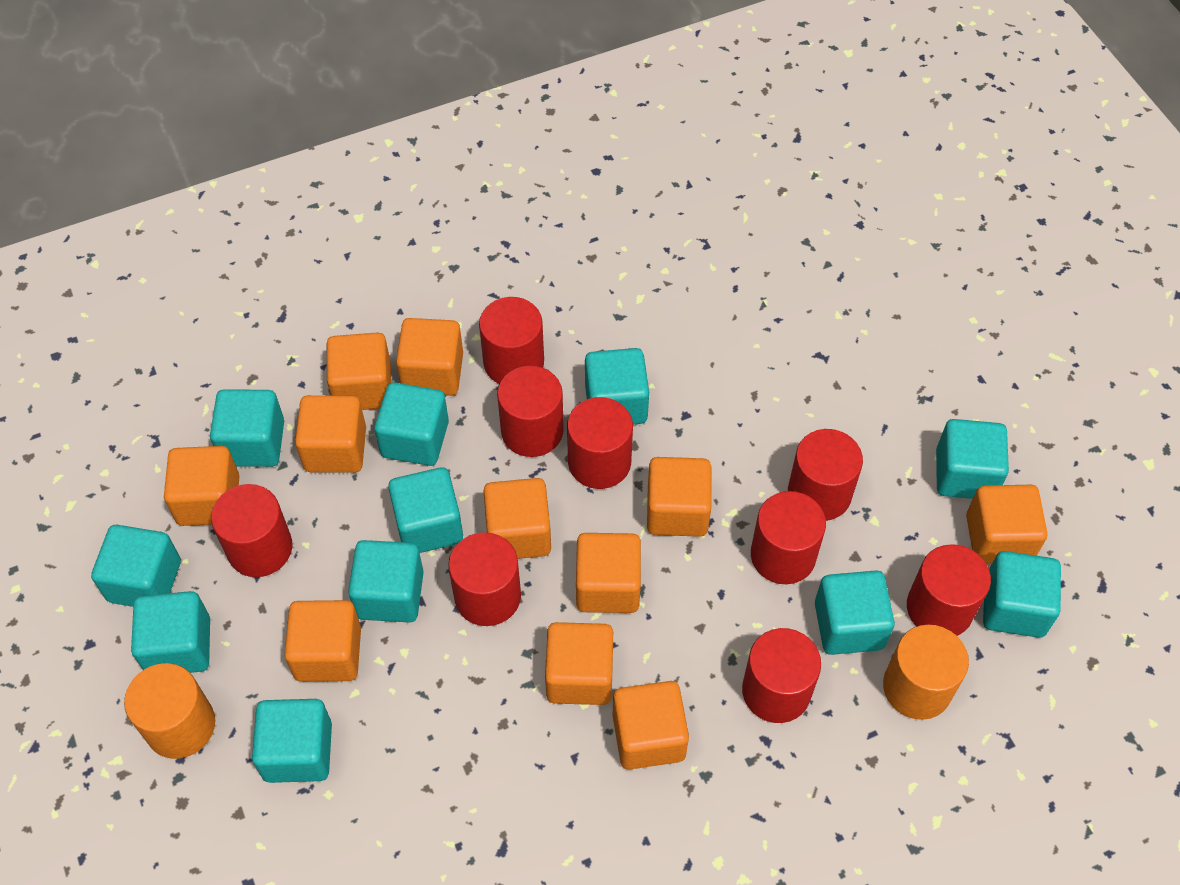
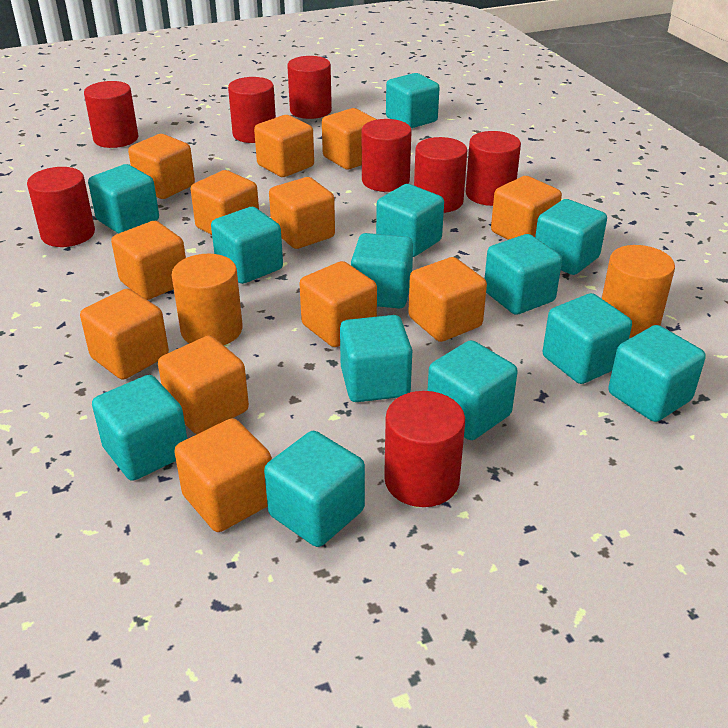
orange cube: 11 -> 12
red cylinder: 9 -> 8
turquoise cube: 11 -> 13

